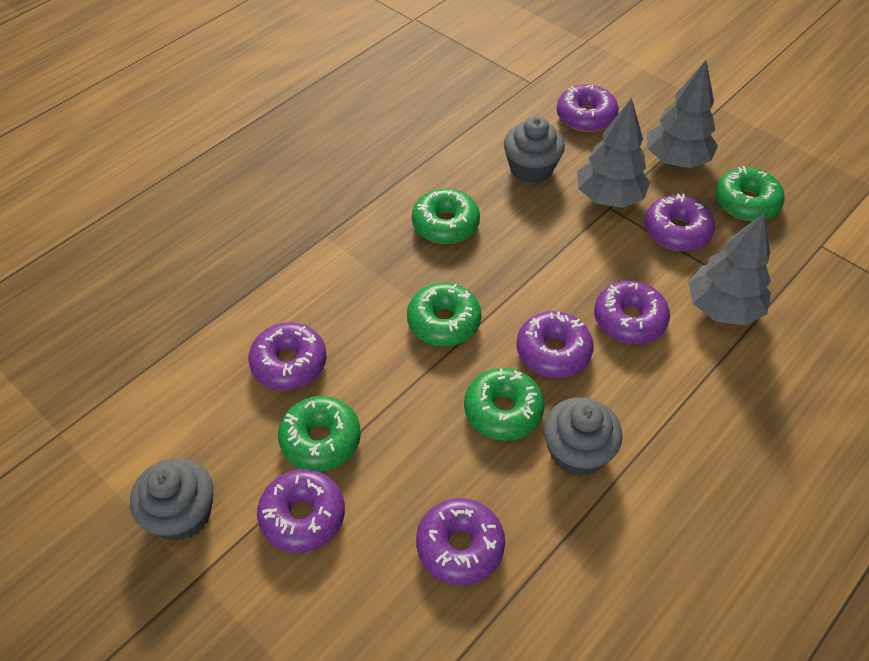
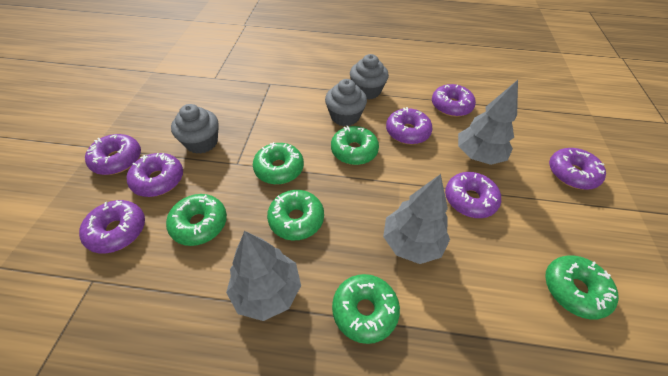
green donut: 5 -> 6

